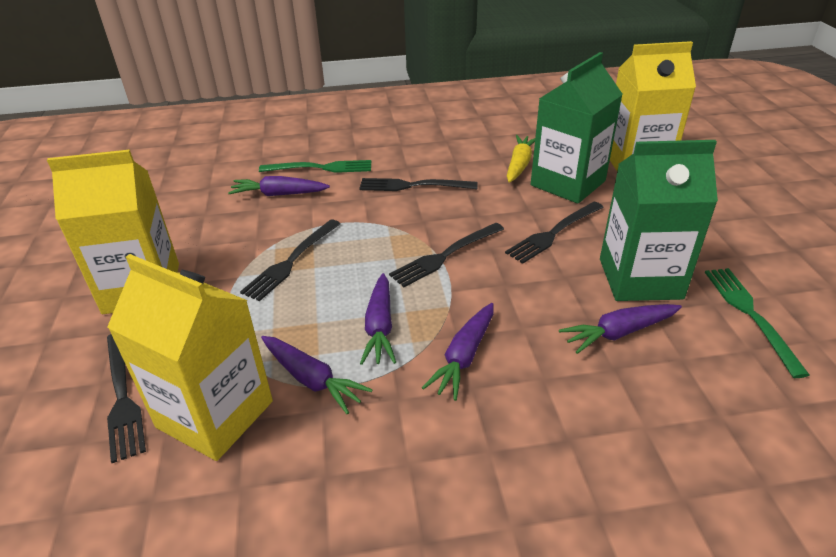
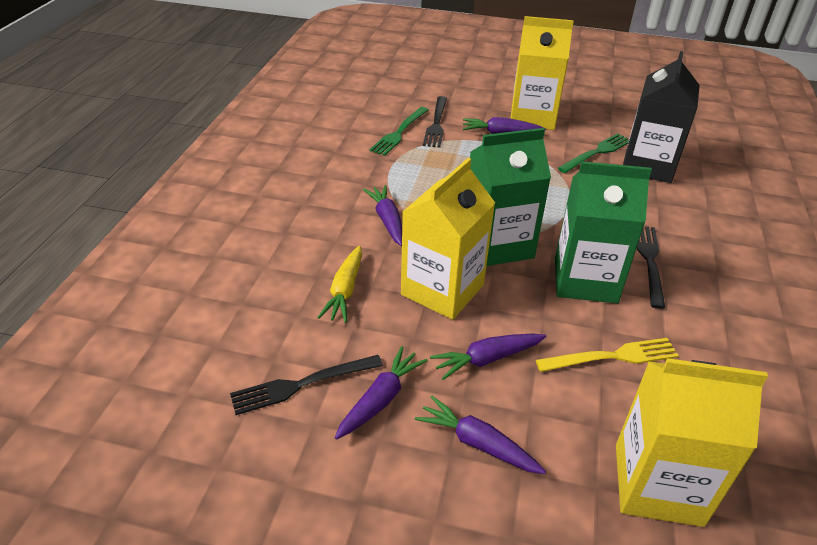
black carton: 0 -> 1
black fork: 5 -> 3
yellow fork: 0 -> 1

